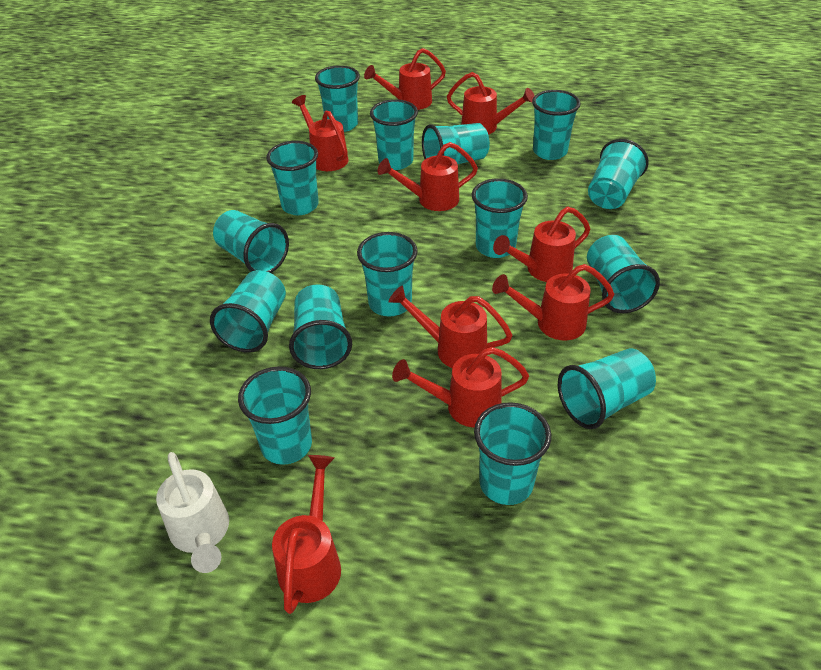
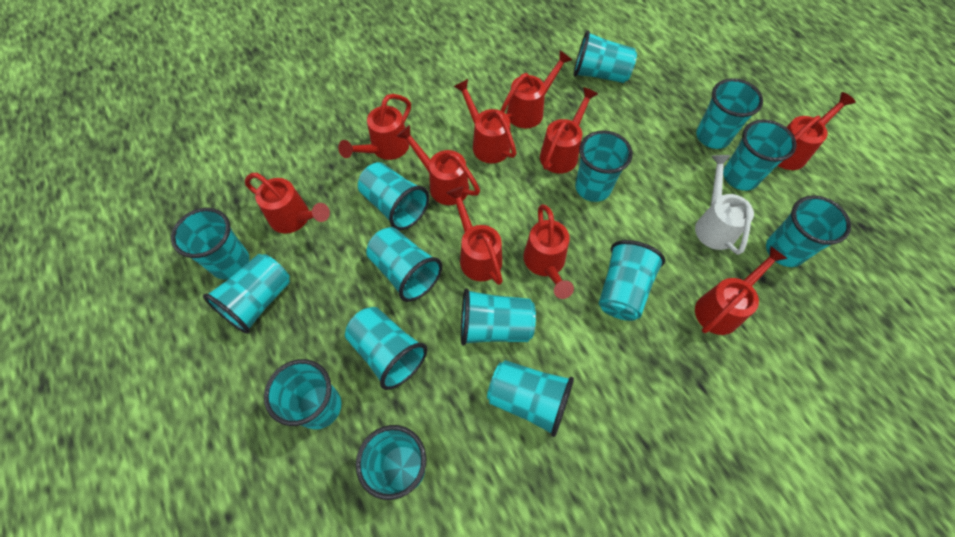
red watering can: 9 -> 10

